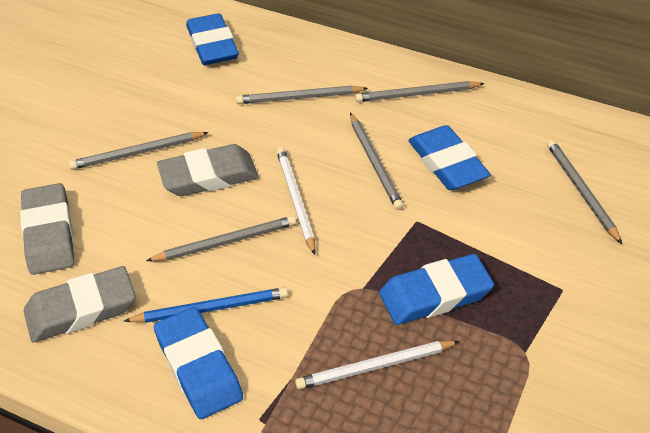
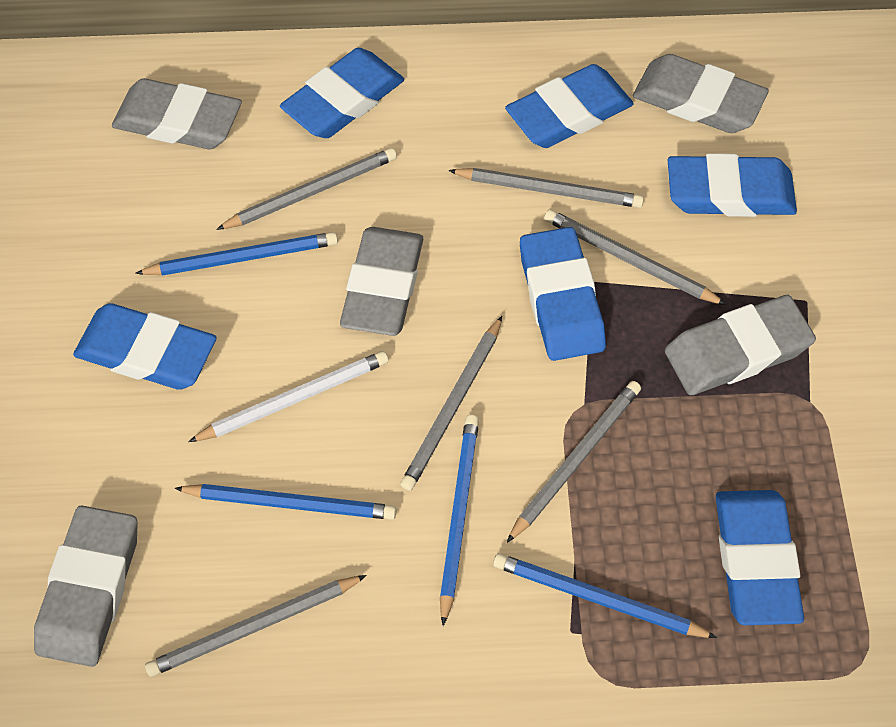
blue eraser: 4 -> 6
blue pencil: 1 -> 4
grey eraser: 3 -> 5
white pencil: 2 -> 1

